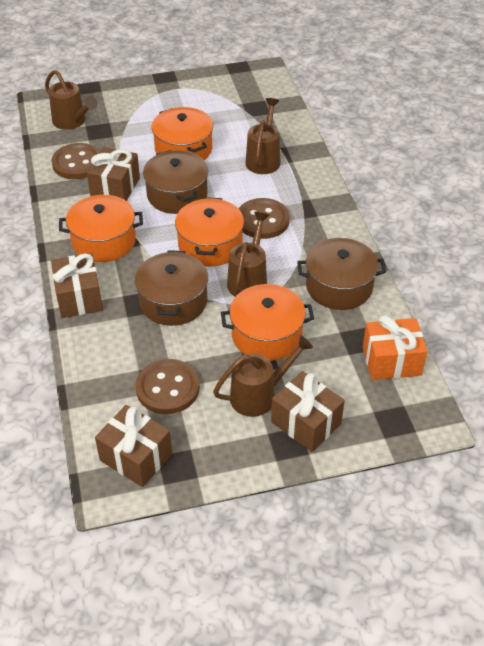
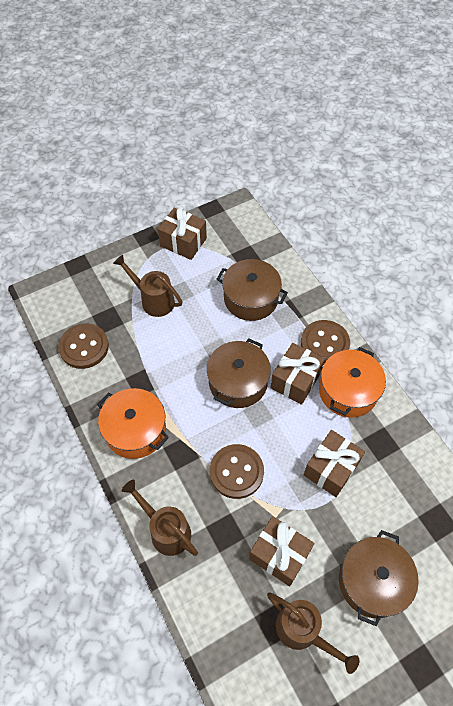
brown watering can: 4 -> 3
orange gift: 1 -> 0
orange pot: 4 -> 2

